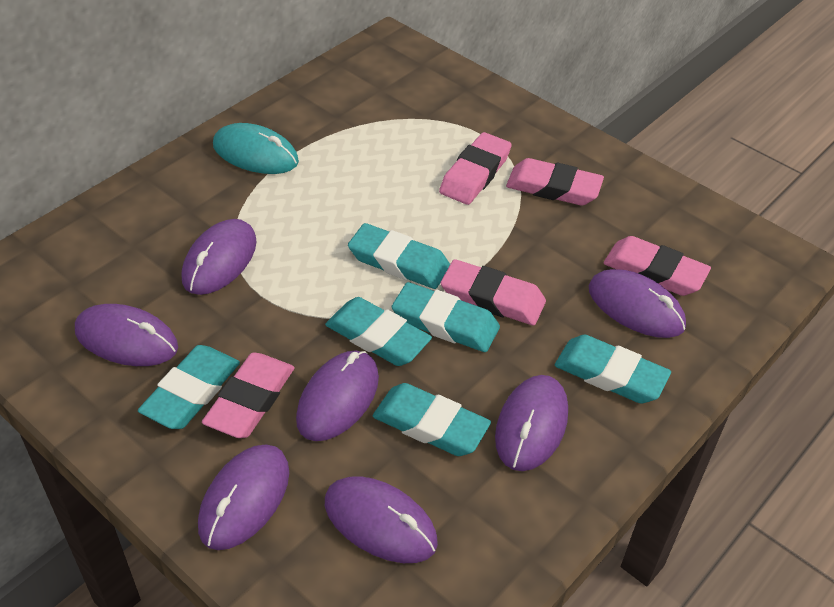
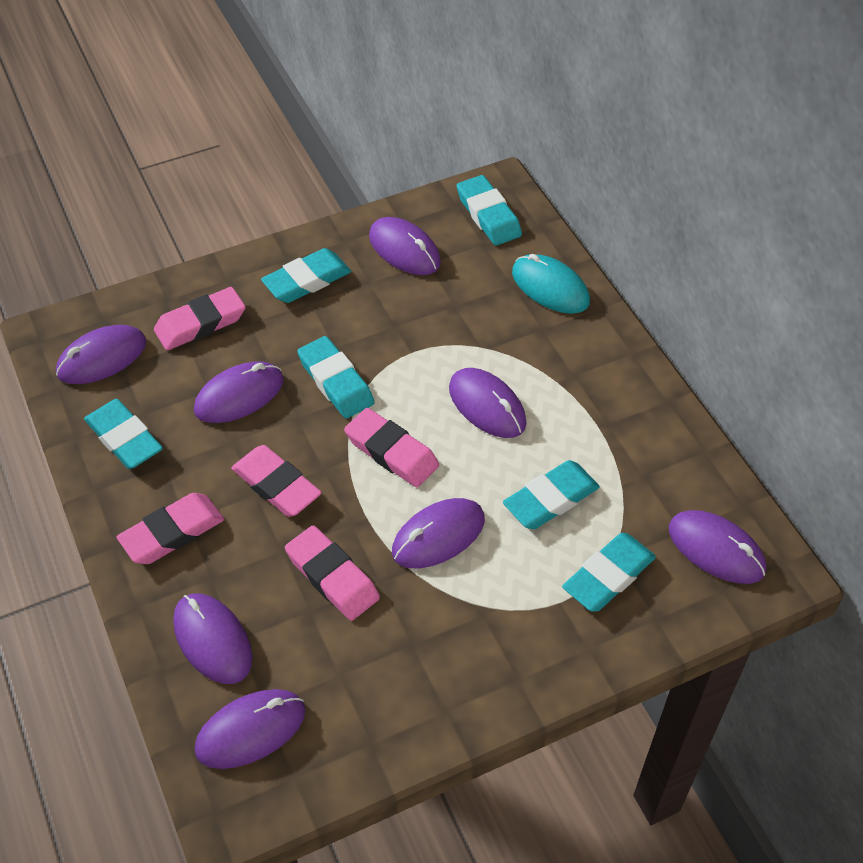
purple mouse: 7 -> 8

